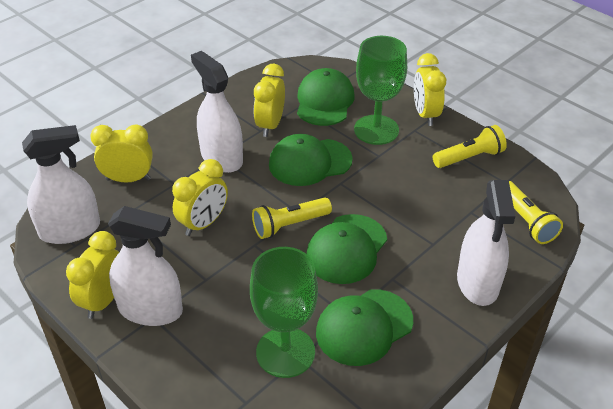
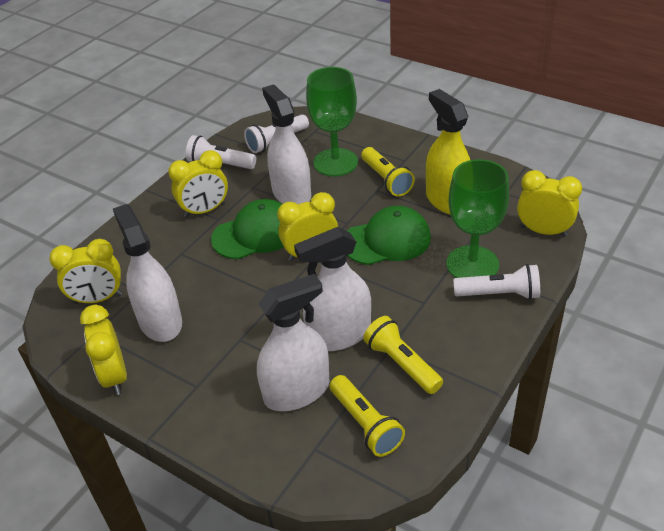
green cap: 4 -> 2
white flashlight: 0 -> 3
yellow spray bottle: 0 -> 1

